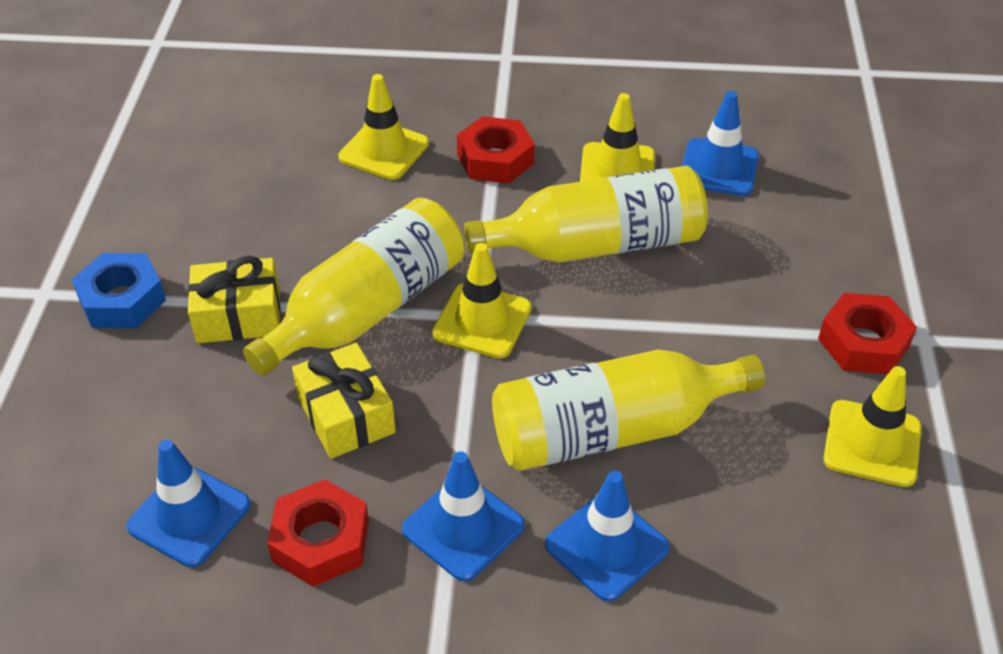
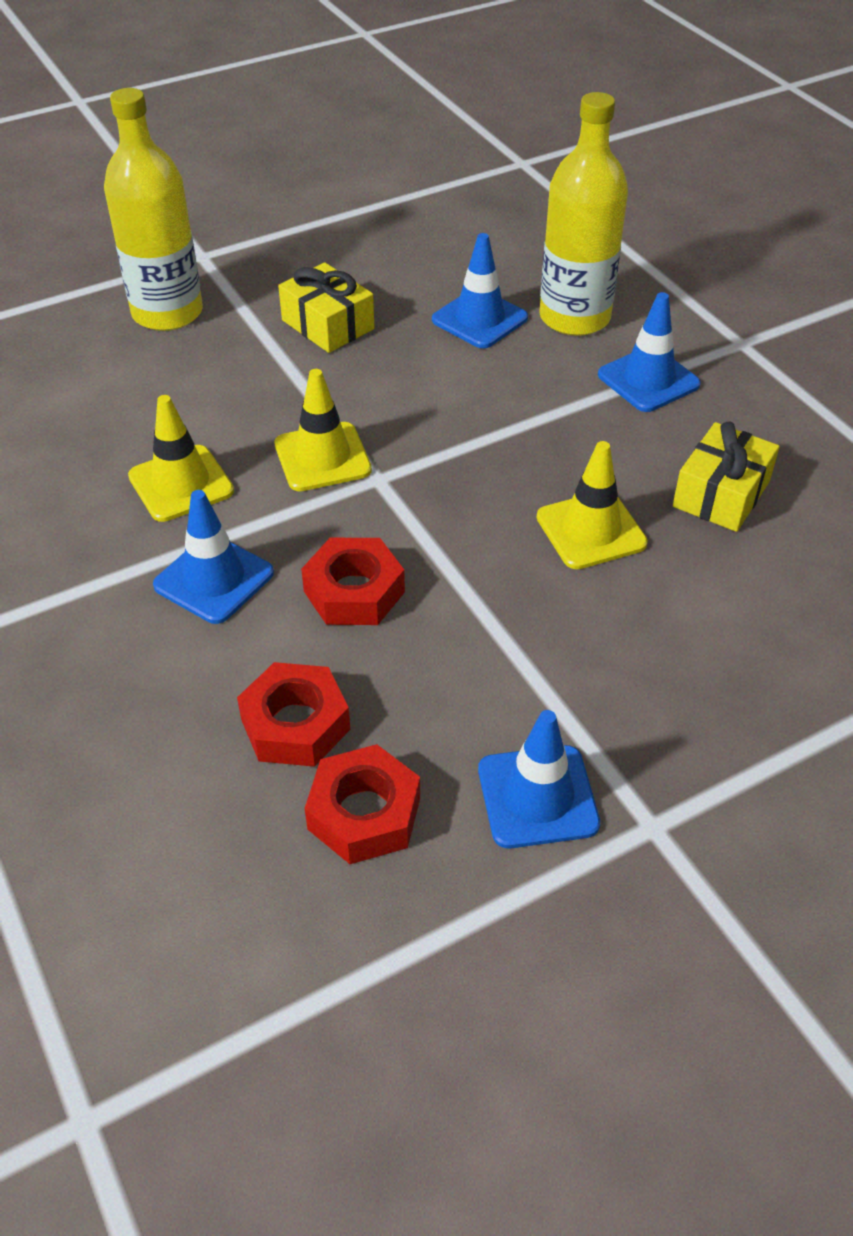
blue nut: 1 -> 0
yellow bottle: 3 -> 2
yellow traffic cone: 4 -> 3

